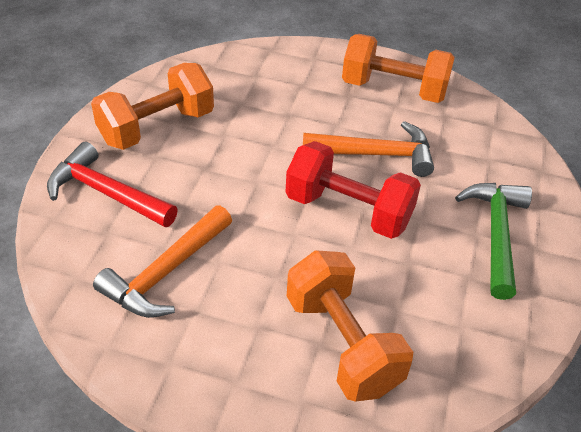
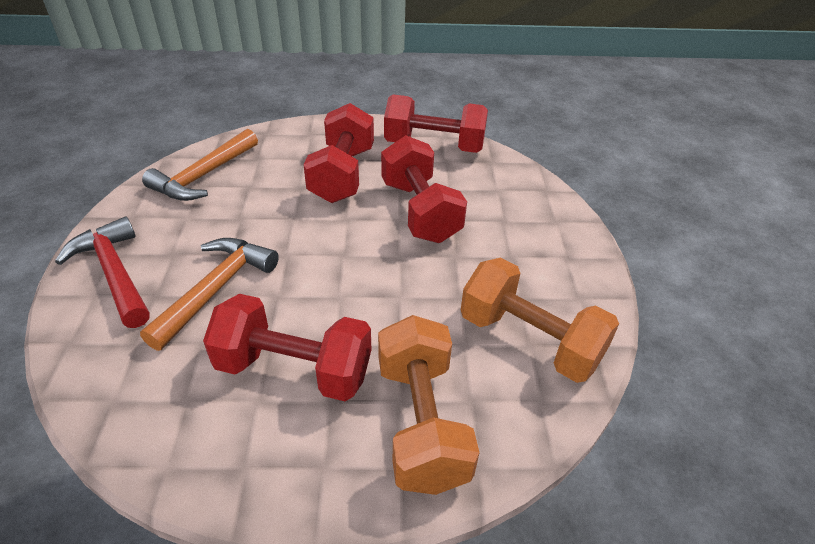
green hammer: 1 -> 0
orange dumbbell: 3 -> 2
red dumbbell: 1 -> 4

